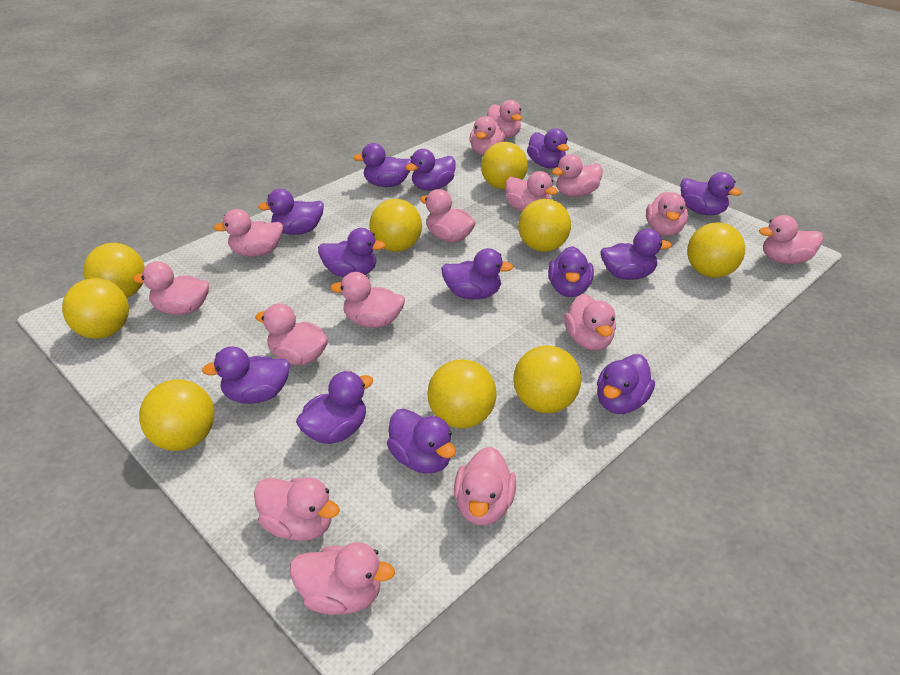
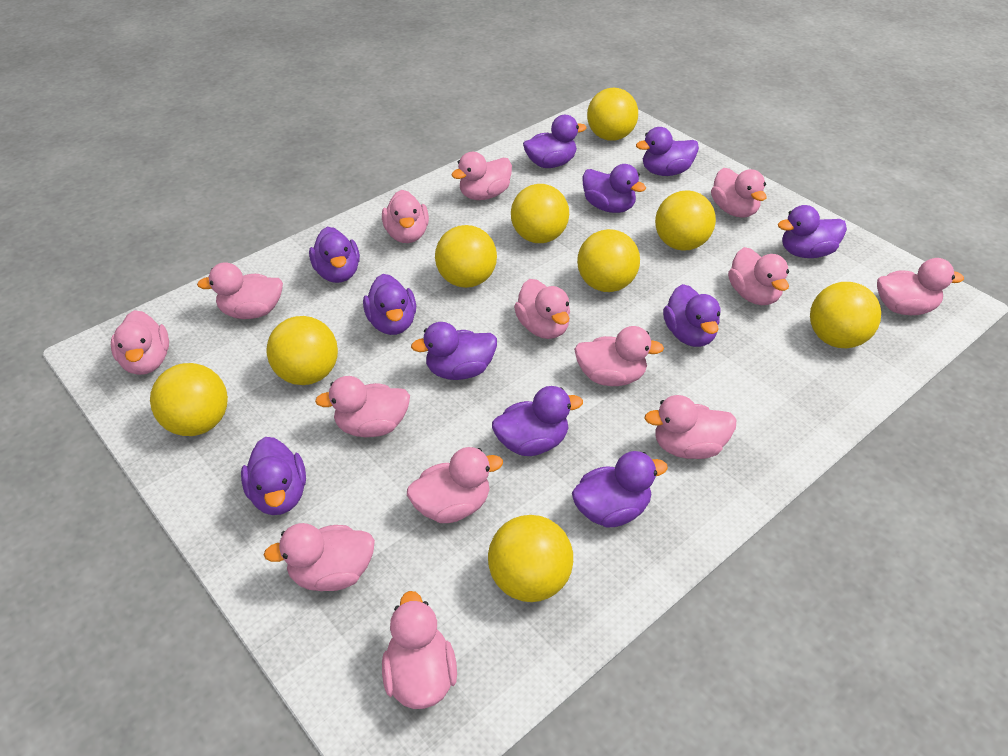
pink duck: 15 -> 14
purple duck: 13 -> 11

